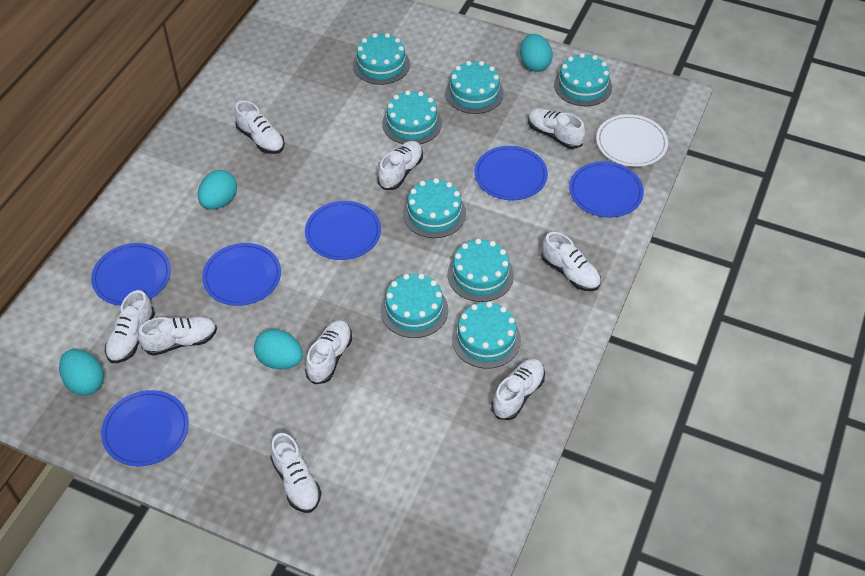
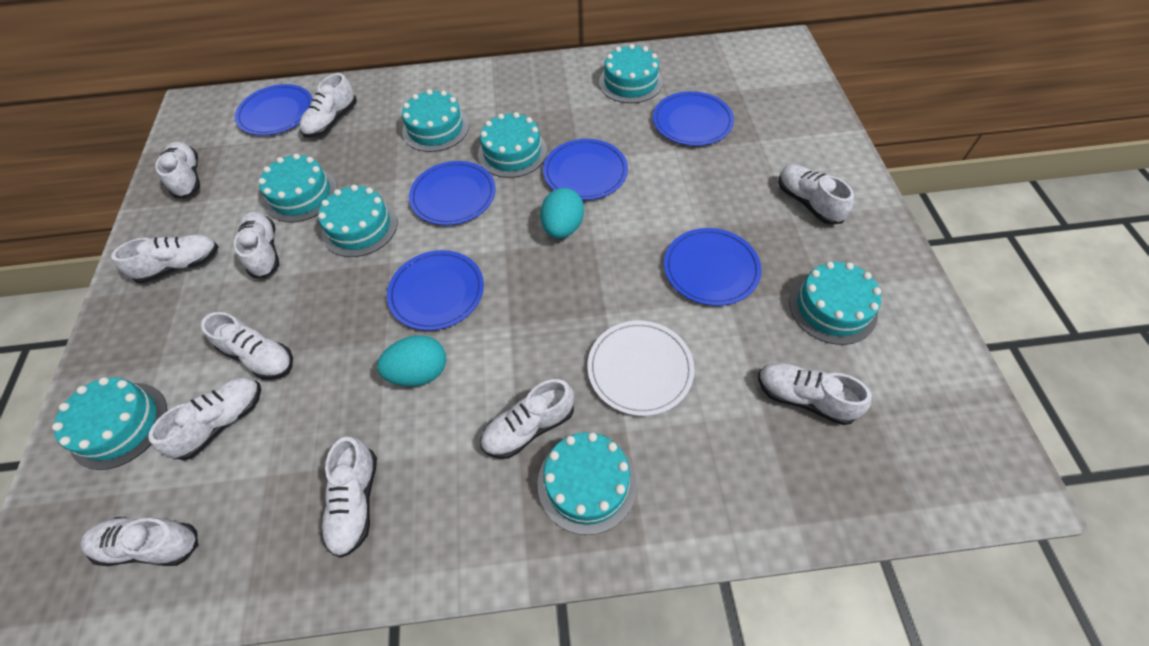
turquoise egg: 4 -> 2
white shoe: 9 -> 11

